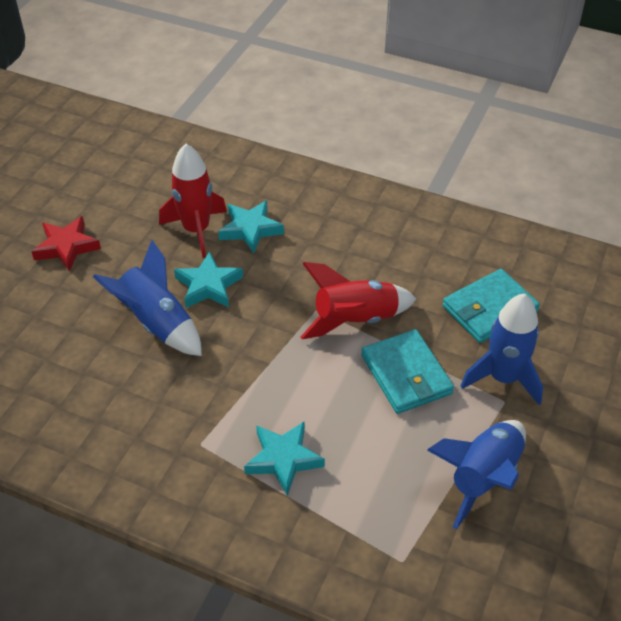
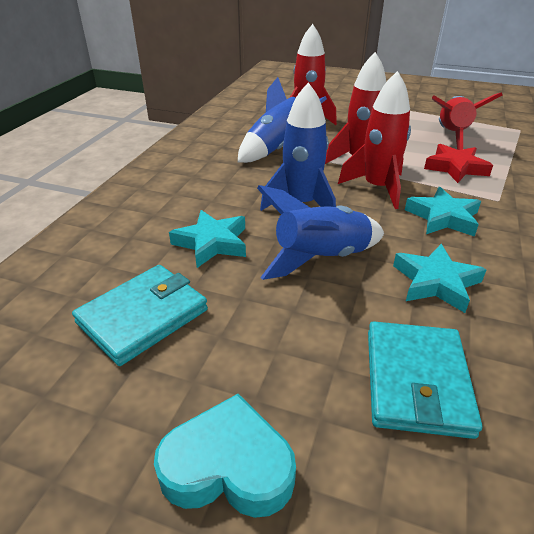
red rocket: 2 -> 4
turquoise heart: 0 -> 1

